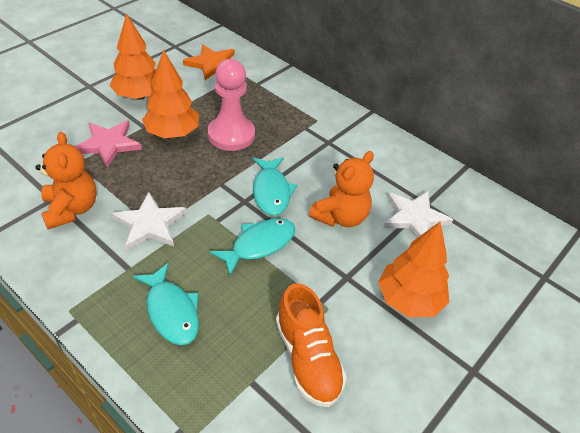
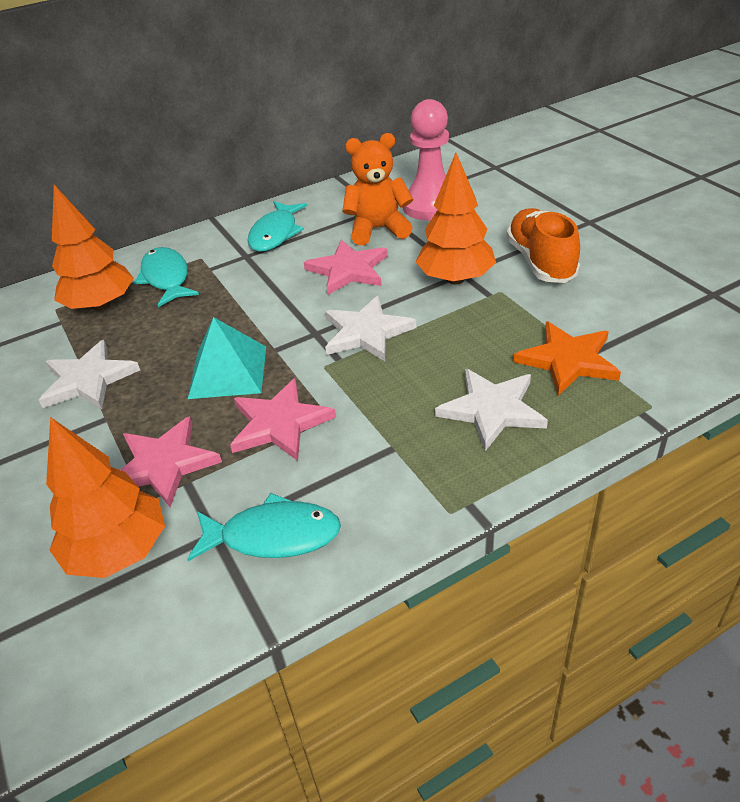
orange teddy bear: 2 -> 1
pink star: 1 -> 3
turquoise pyramid: 0 -> 1
white star: 2 -> 3

